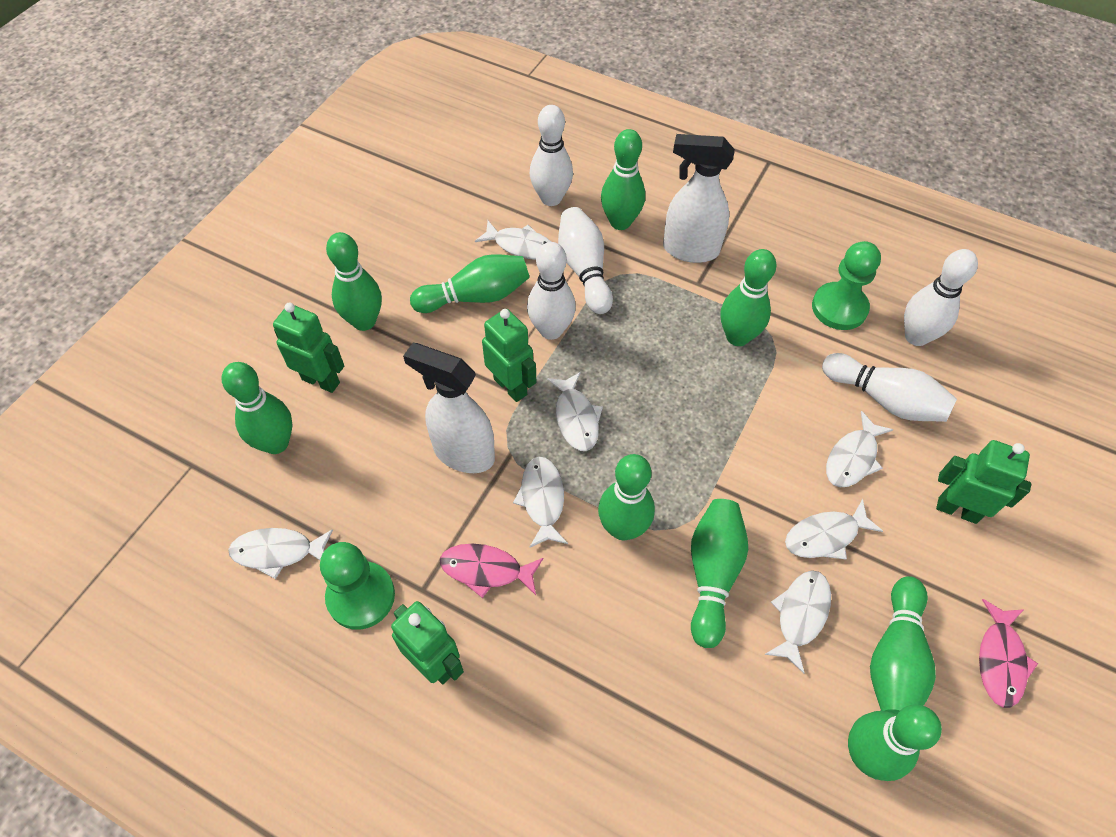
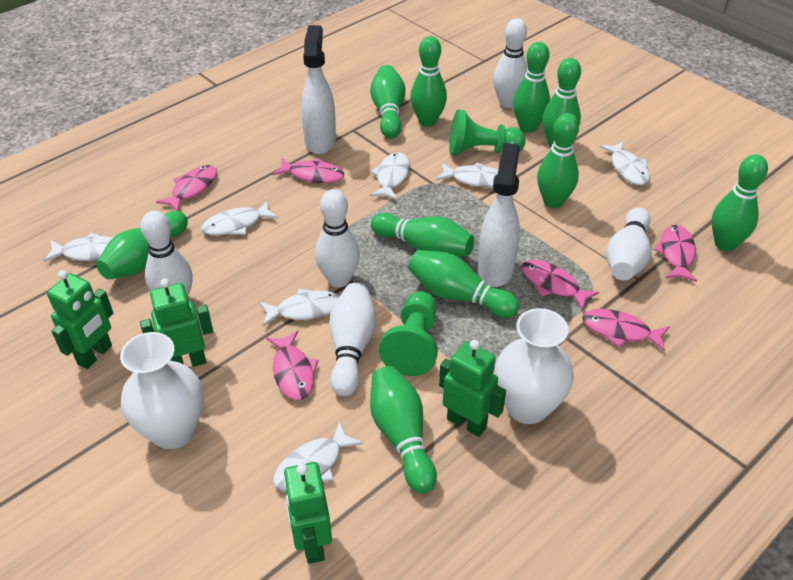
green bowling pin: 9 -> 10
pink fish: 2 -> 6
white vase: 0 -> 2

